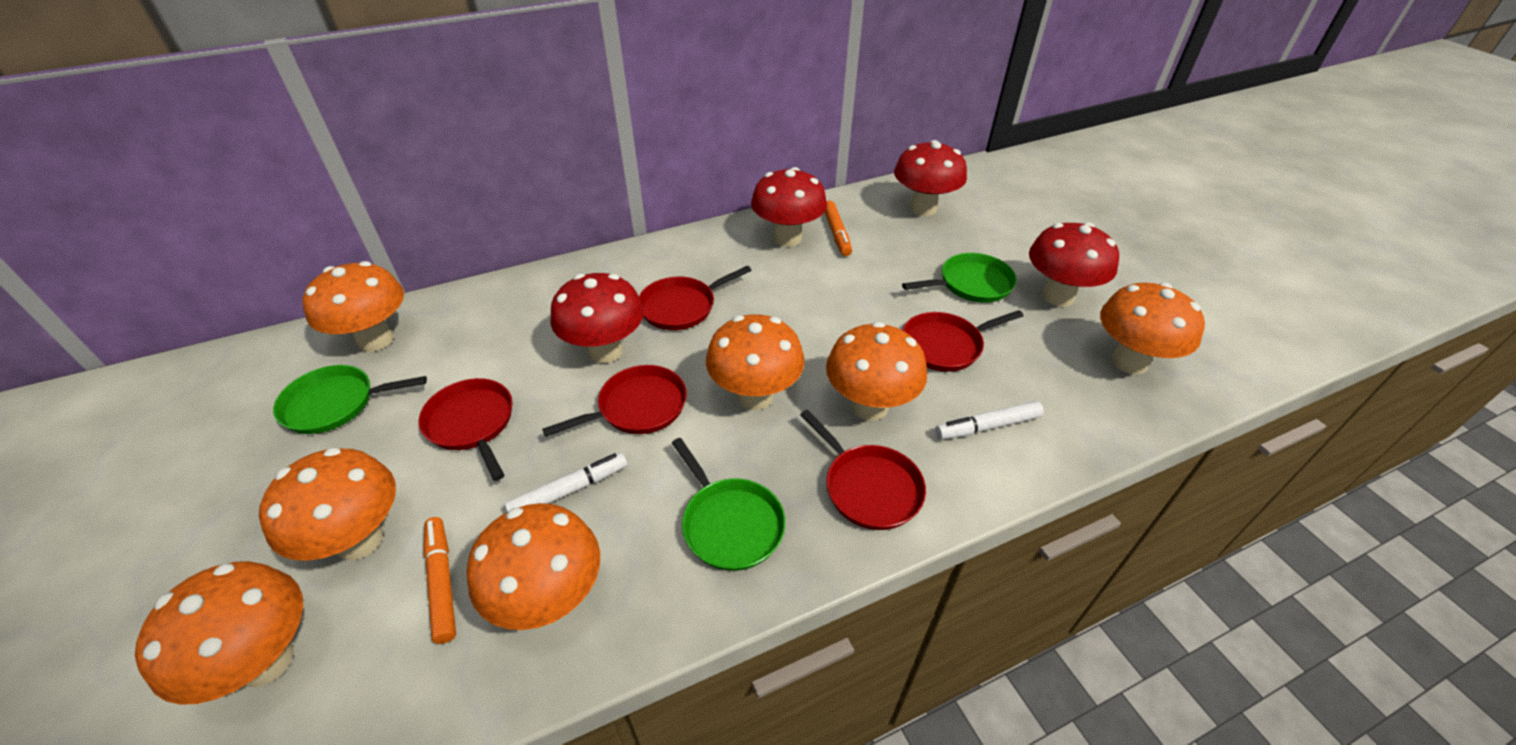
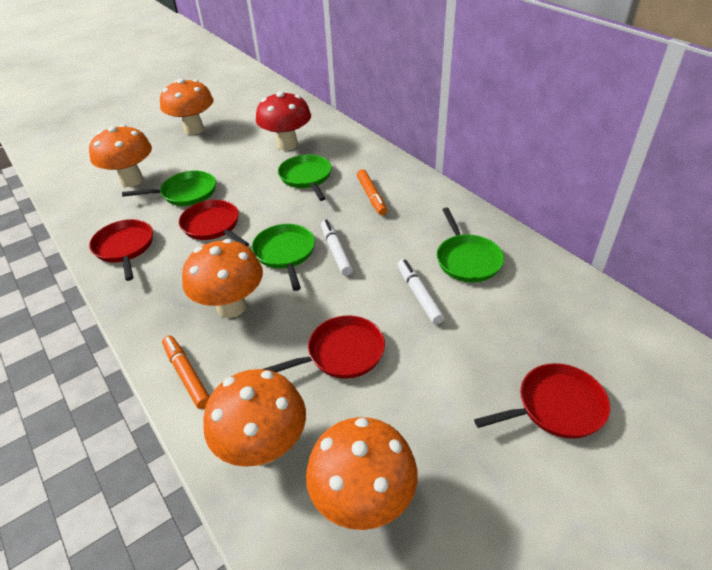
green pan: 3 -> 4
orange mushroom: 7 -> 5
red mushroom: 4 -> 1
red pan: 5 -> 4

